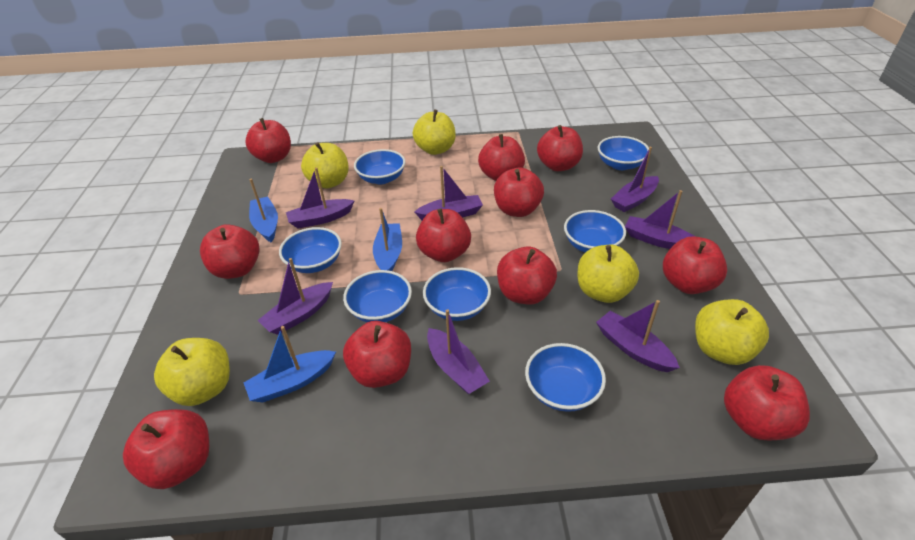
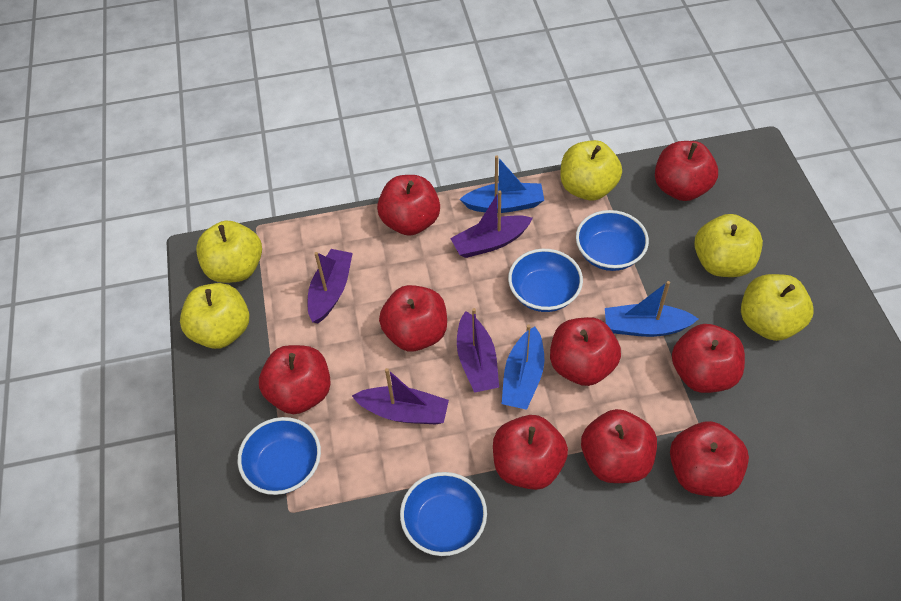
blue bowl: 7 -> 4
purple boat: 7 -> 4
red apple: 11 -> 9

